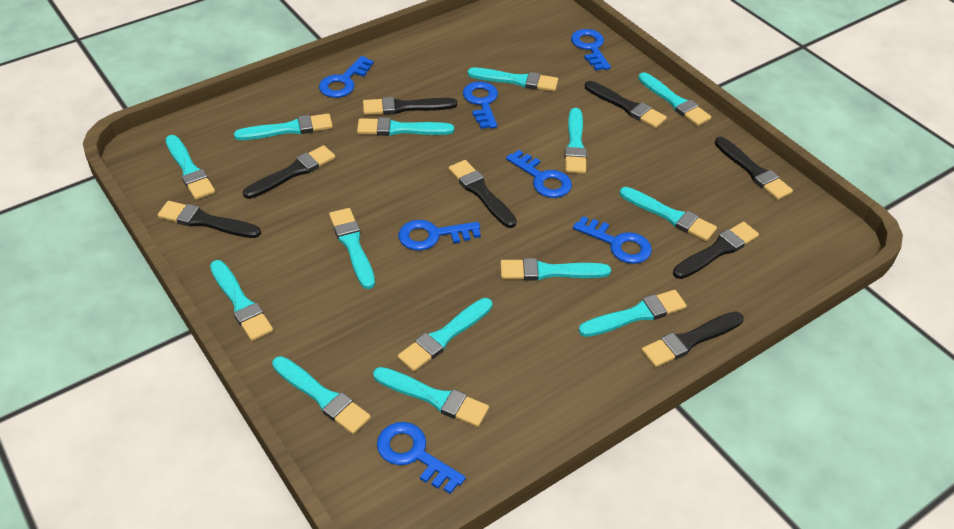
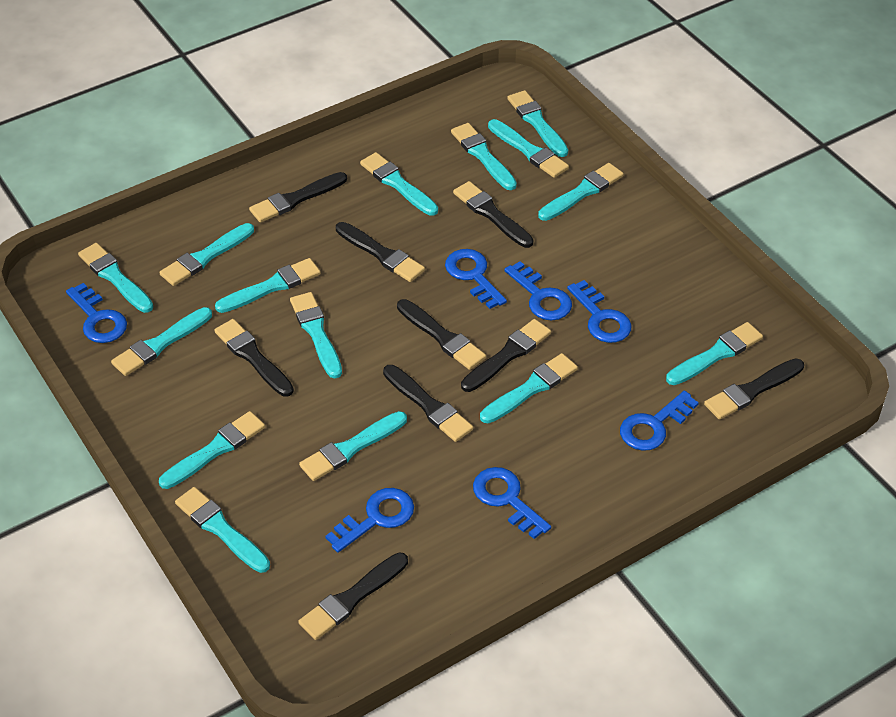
black brush: 8 -> 9
turquoise brush: 14 -> 15

